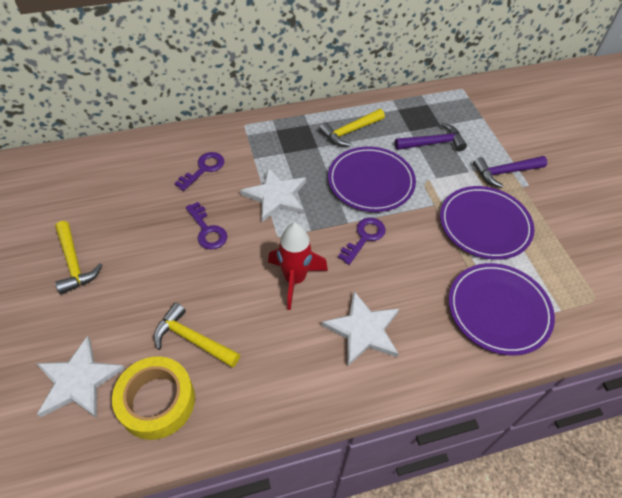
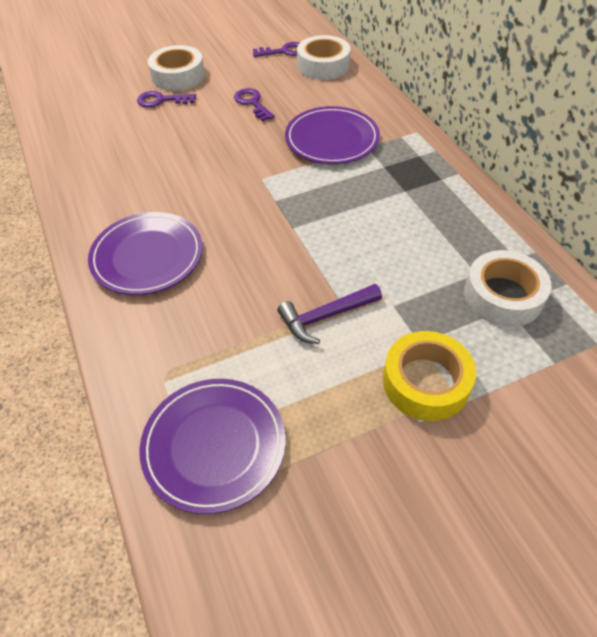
purple hammer: 2 -> 1
red rocket: 1 -> 0
white star: 3 -> 0
white tape: 0 -> 3
yellow hammer: 3 -> 0

